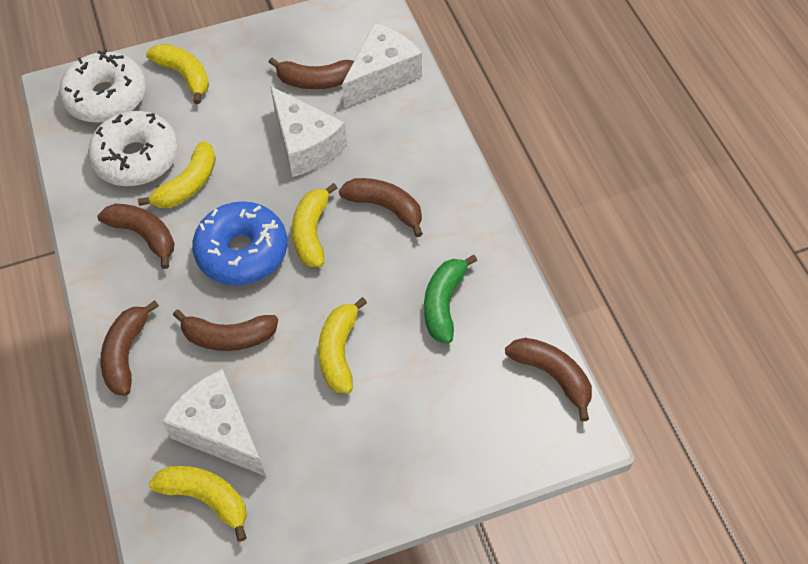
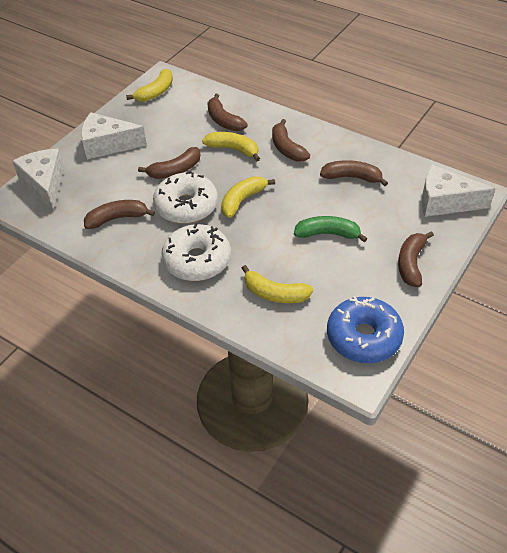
yellow banana: 5 -> 4

